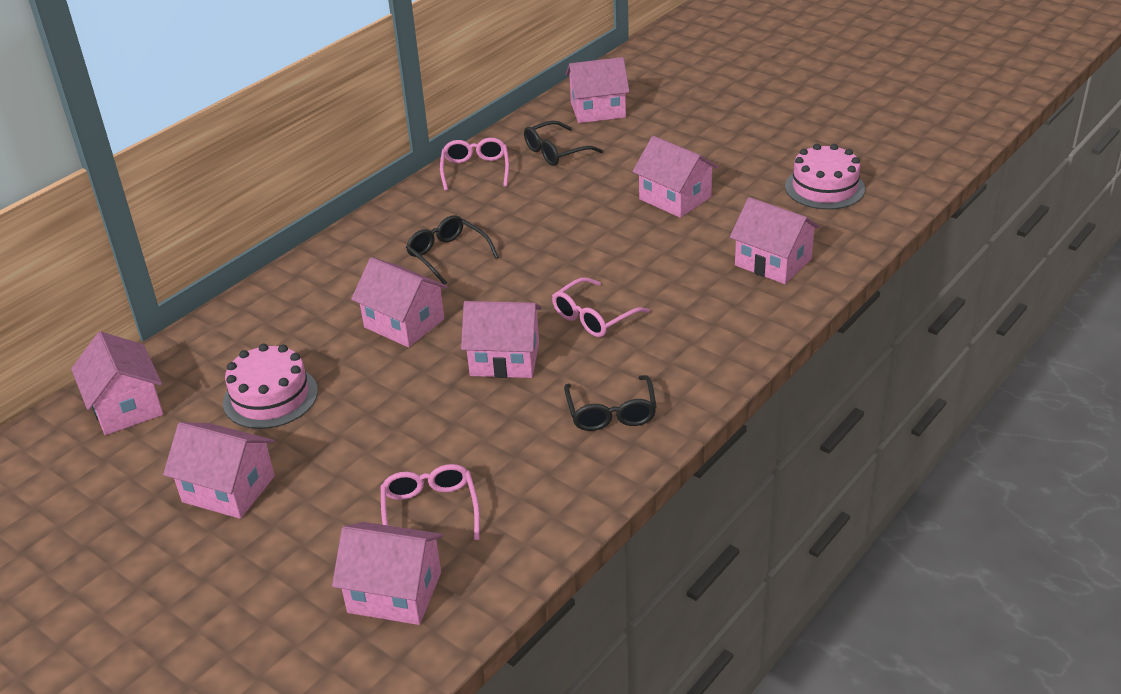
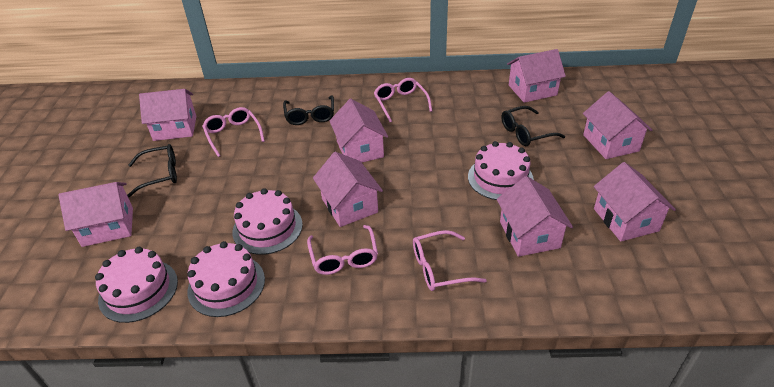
pink cake: 2 -> 4
pink glasses: 3 -> 4

